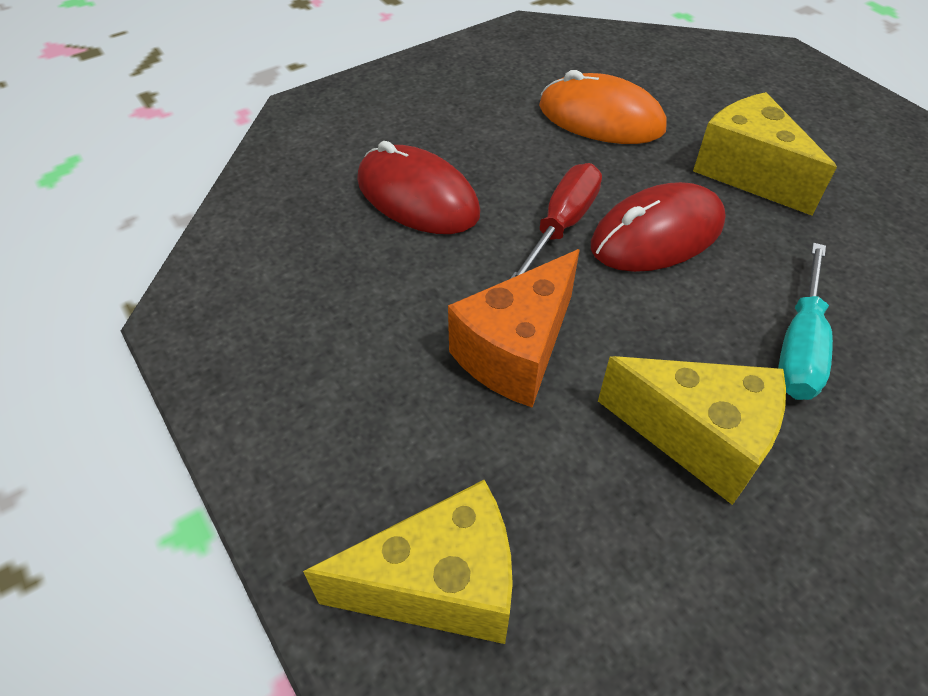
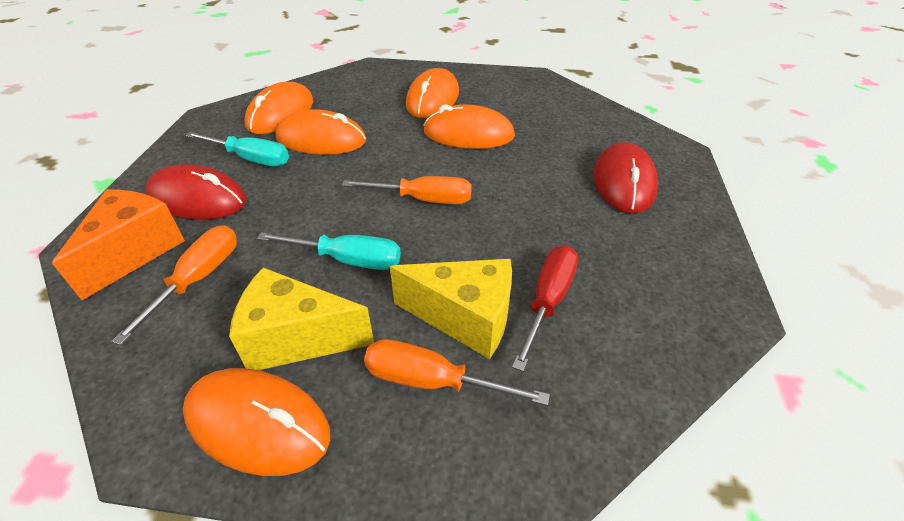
orange mouse: 1 -> 5
orange screwdriver: 0 -> 3
turquoise screwdriver: 1 -> 2
yellow cheese: 3 -> 2

